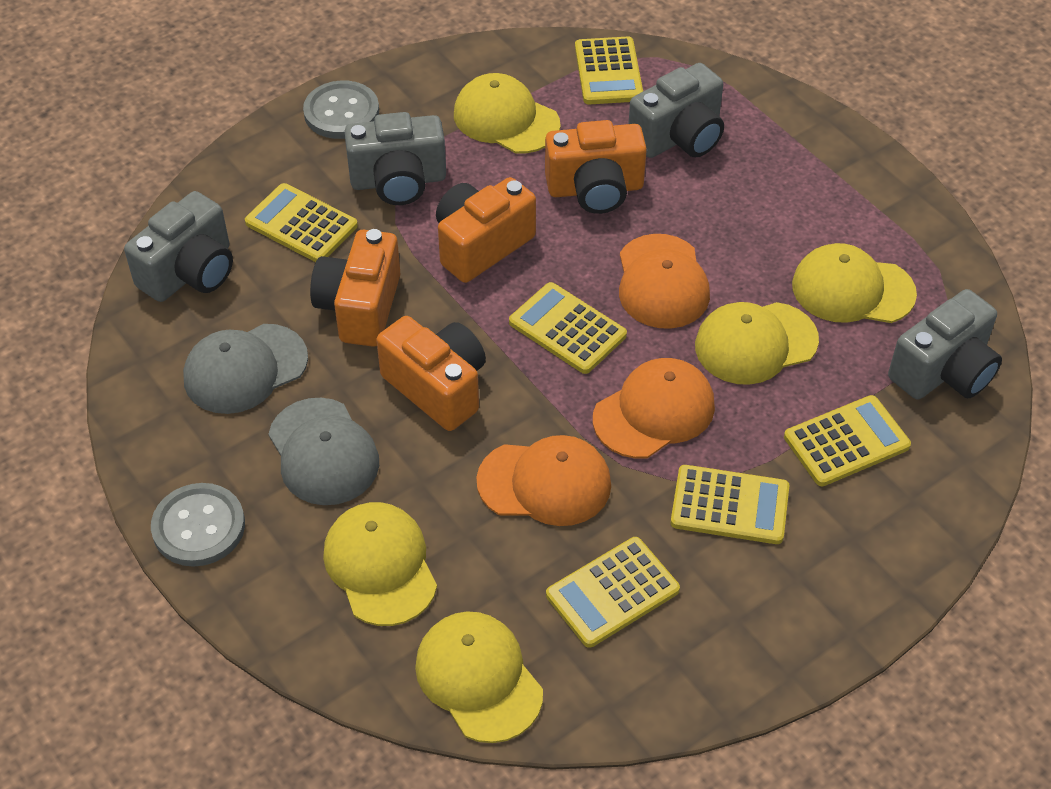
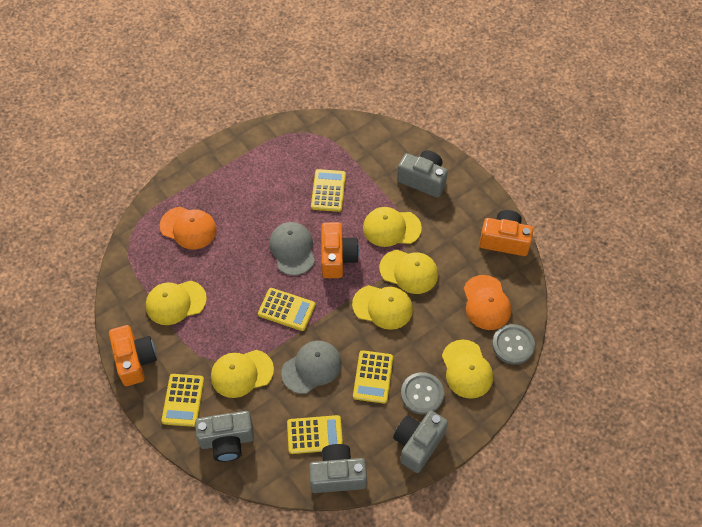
orange camera: 4 -> 3
orange cap: 3 -> 2
yellow calculator: 6 -> 5
yellow cap: 5 -> 6

